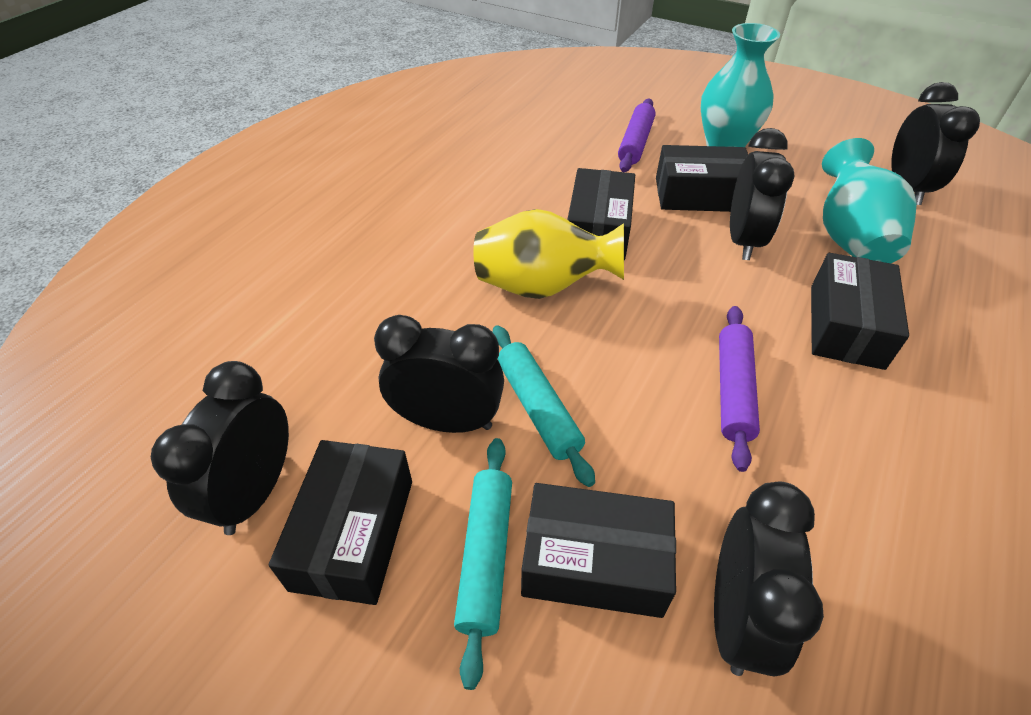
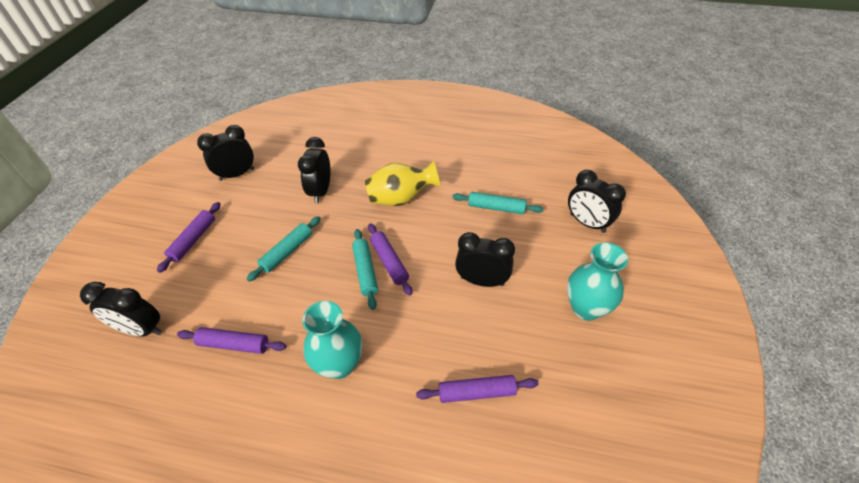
black box: 5 -> 0
purple rolling pin: 2 -> 4
turquoise rolling pin: 2 -> 3

